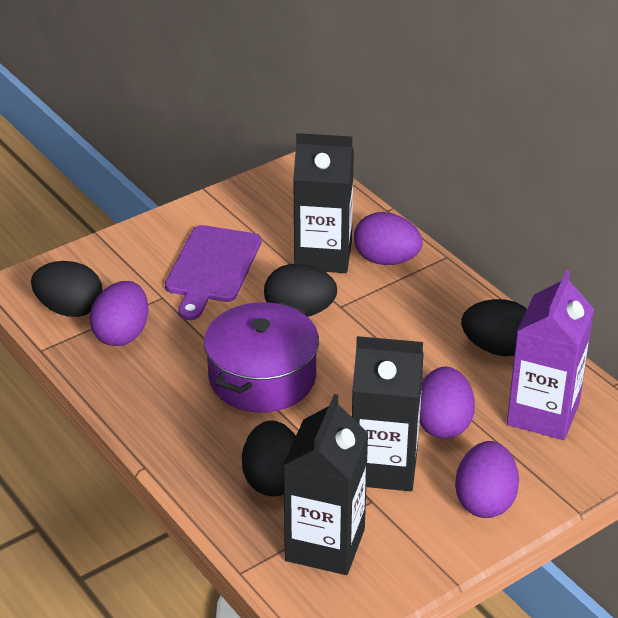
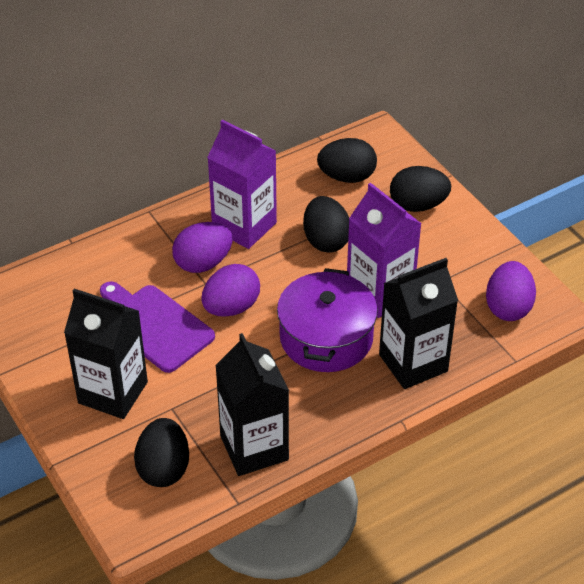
purple carton: 1 -> 2
purple egg: 4 -> 3

